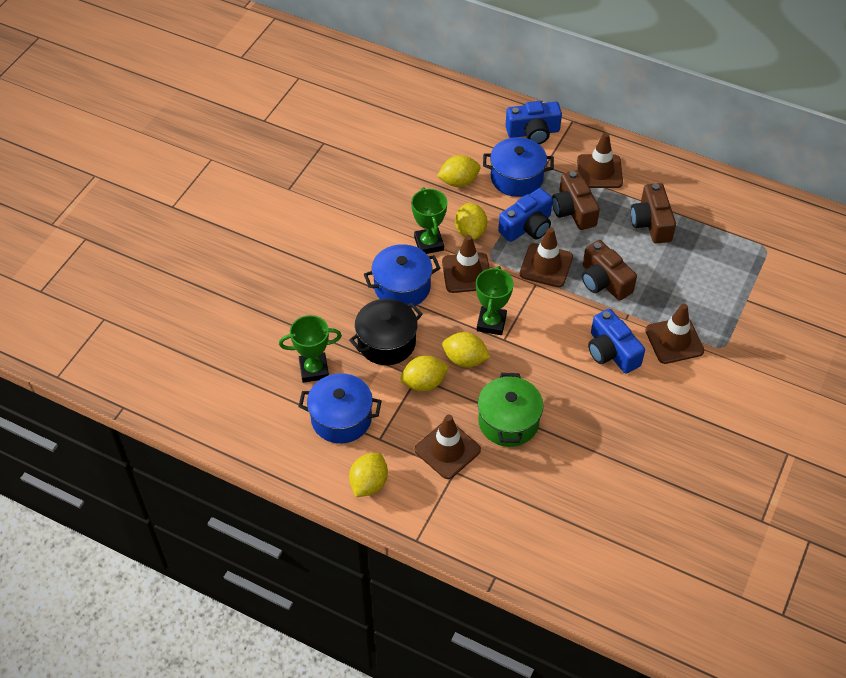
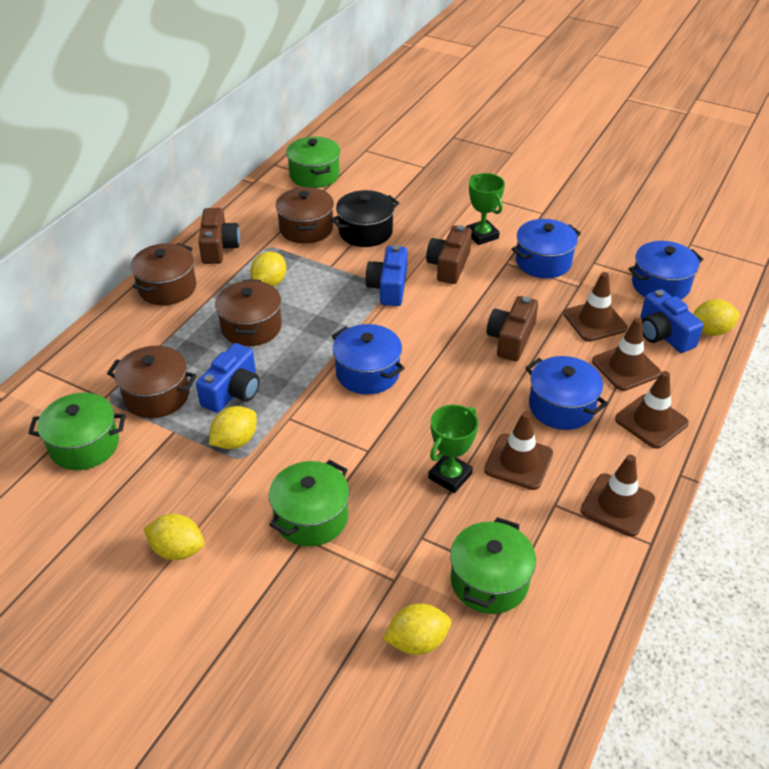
blue pot: 3 -> 4
brown pot: 0 -> 4
green pot: 1 -> 4
green trophy: 3 -> 2

